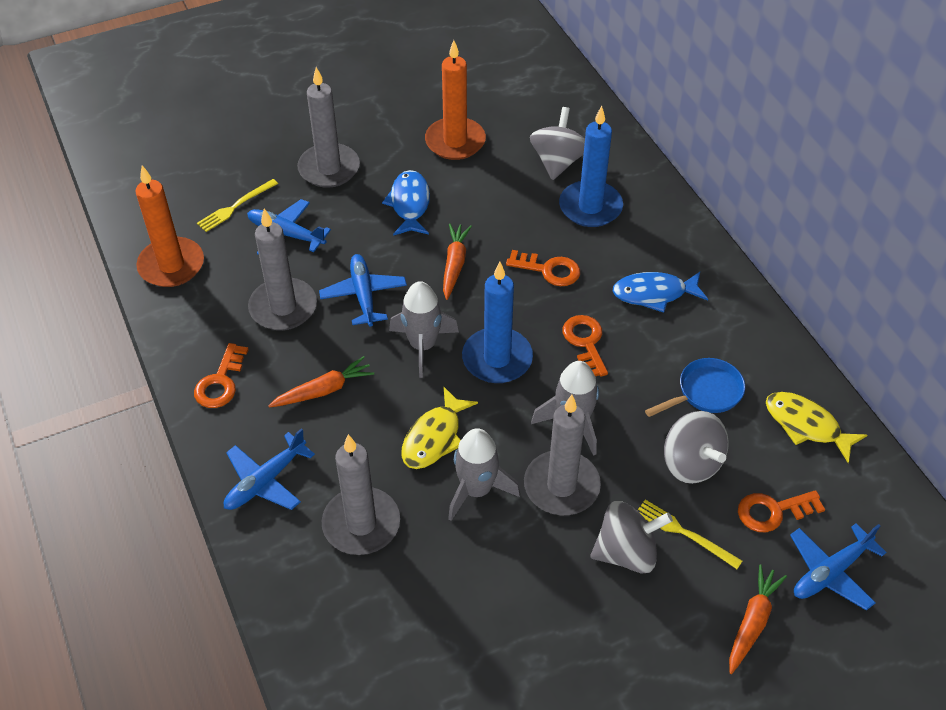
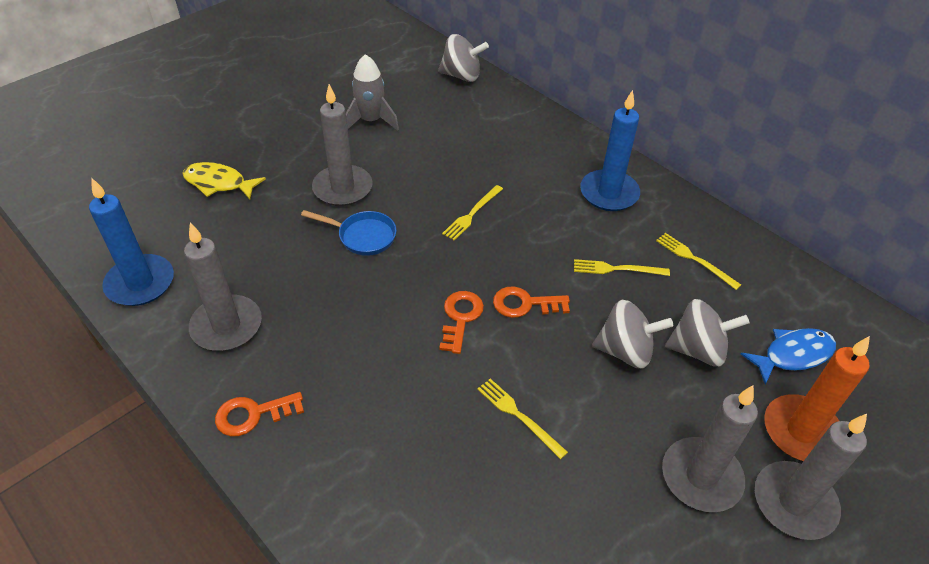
blue fish: 2 -> 1
blue plane: 4 -> 0
grey rocket: 3 -> 1
orange candle: 2 -> 1
orange carrot: 3 -> 0
orange key: 4 -> 3
yellow fish: 2 -> 1
yellow fork: 2 -> 4

